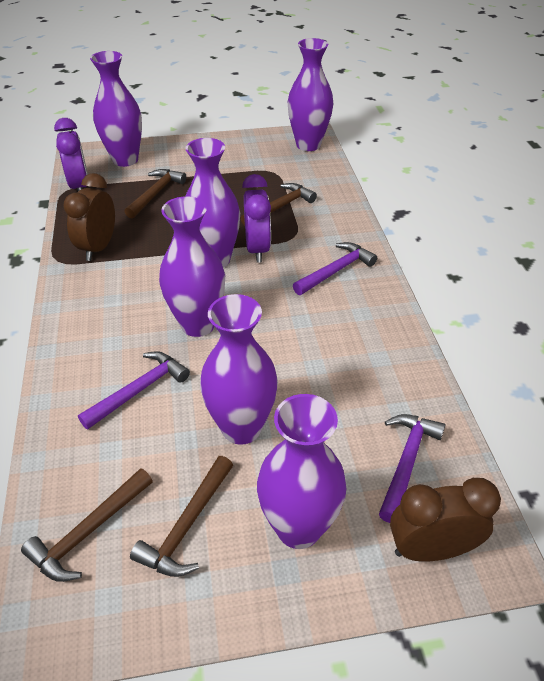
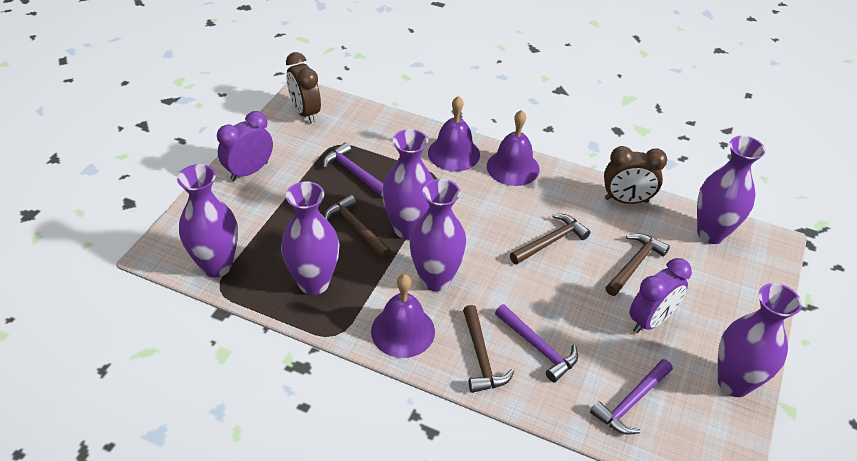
purple bell: 0 -> 3

